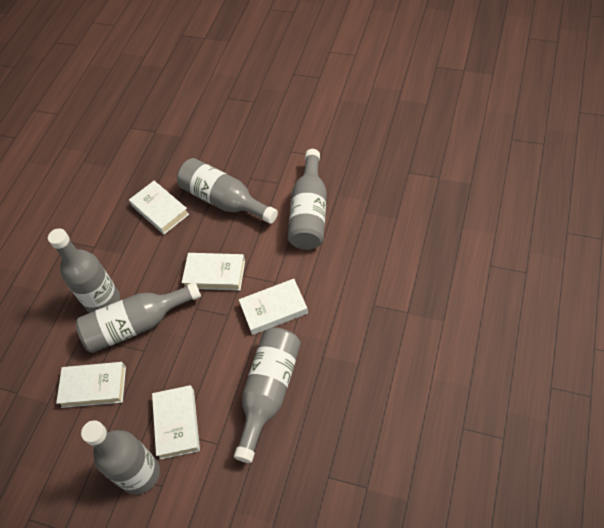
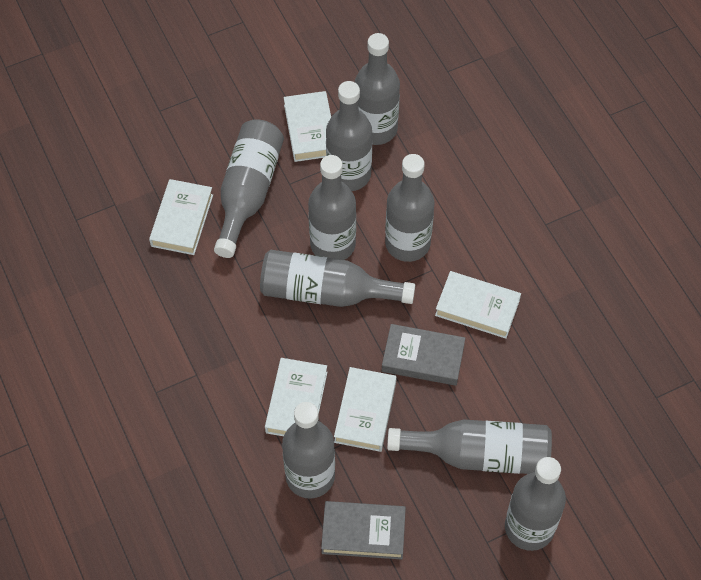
grey book: 0 -> 2
grey bottle: 6 -> 9

